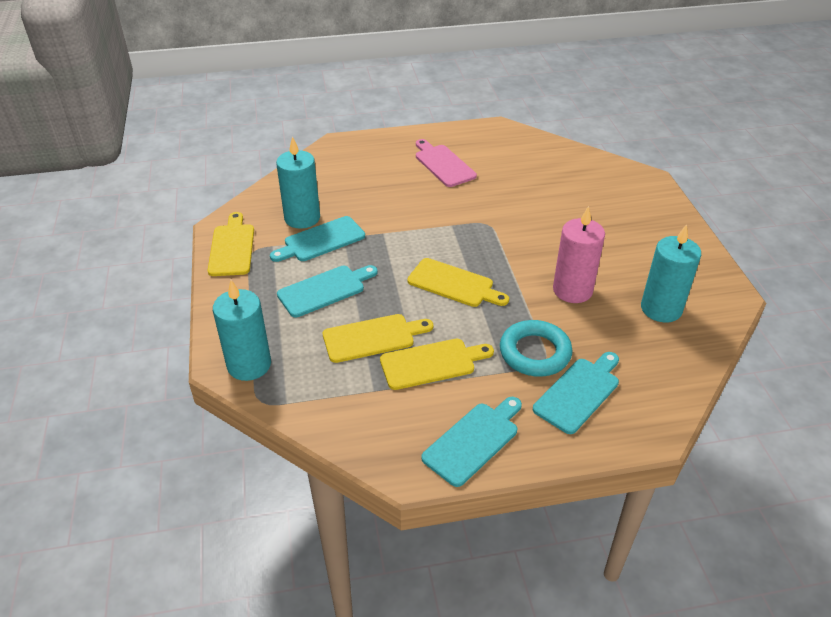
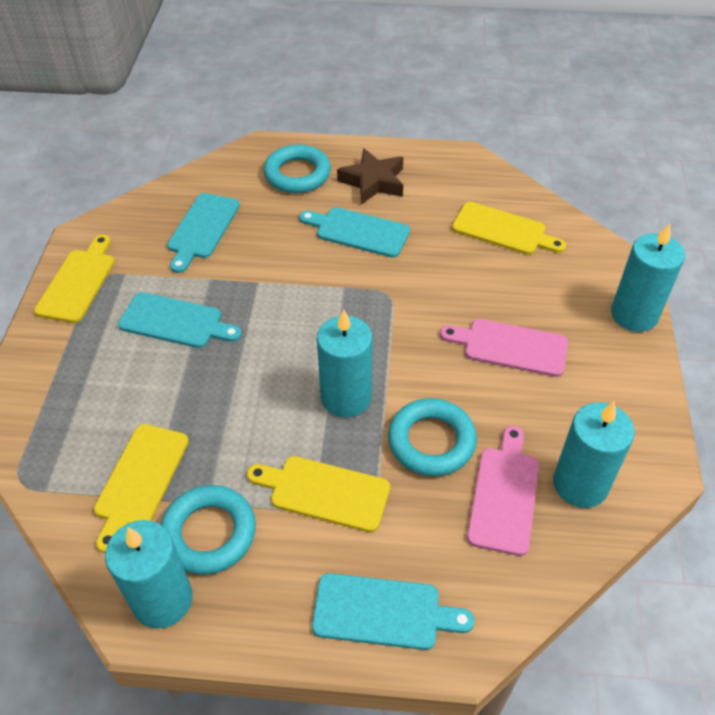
brown star: 0 -> 1
pink candle: 1 -> 0
pink cutting board: 1 -> 2
turquoise candle: 3 -> 4
turquoise ring: 1 -> 3

